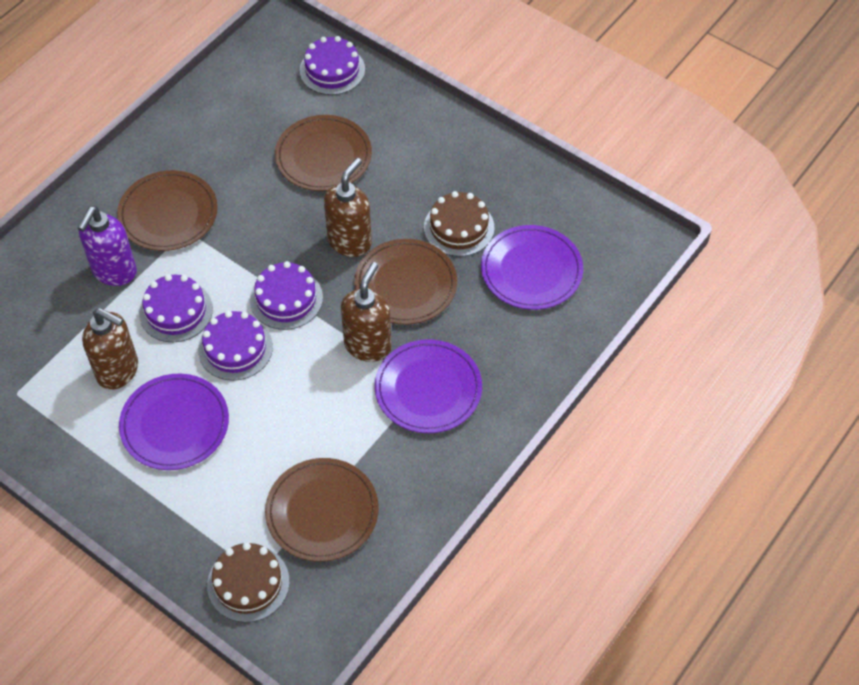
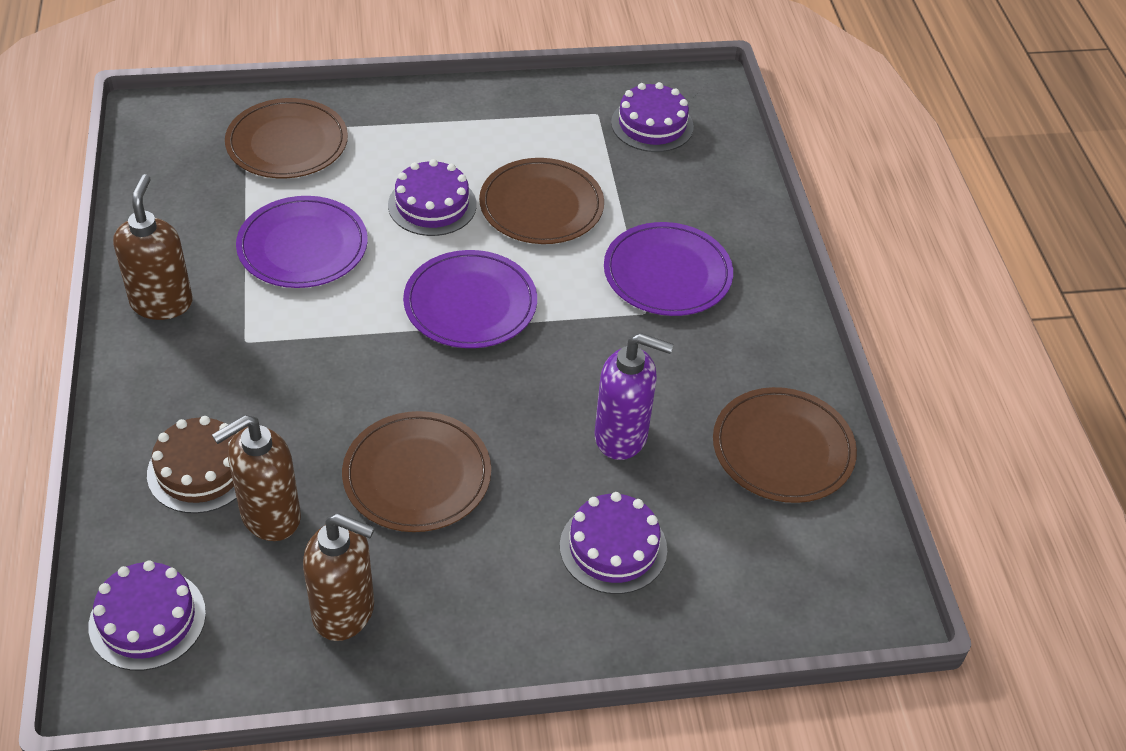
brown cake: 2 -> 1

